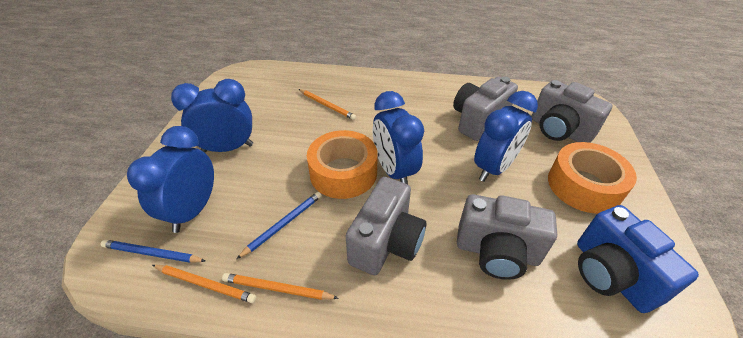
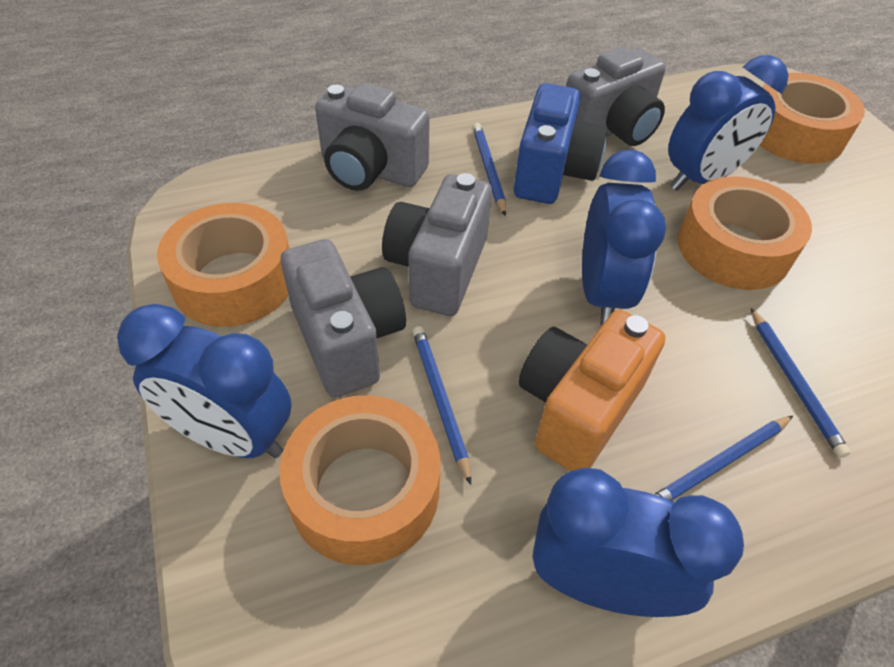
blue pencil: 2 -> 4
orange camera: 0 -> 1
orange pencil: 3 -> 0
orange tape: 2 -> 4

